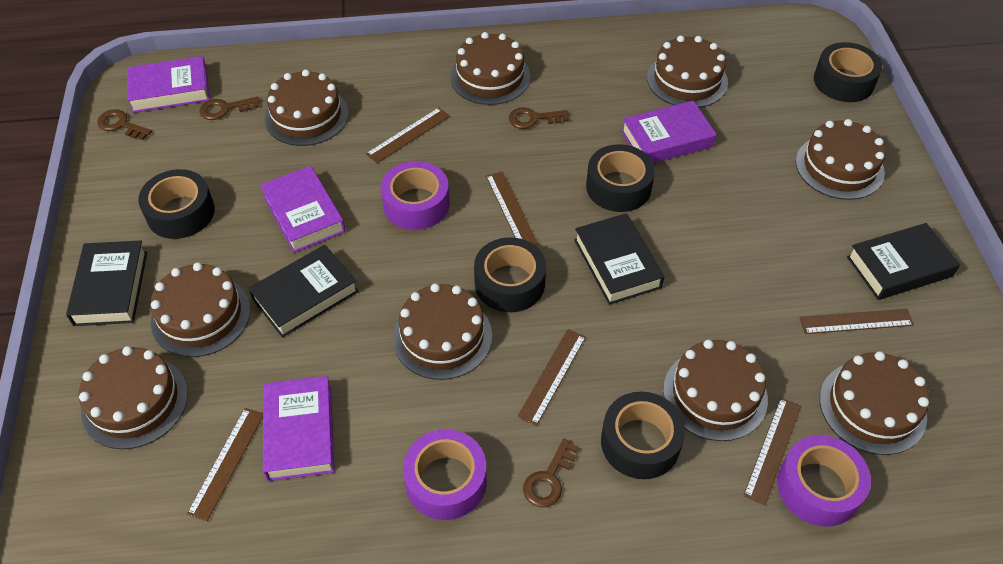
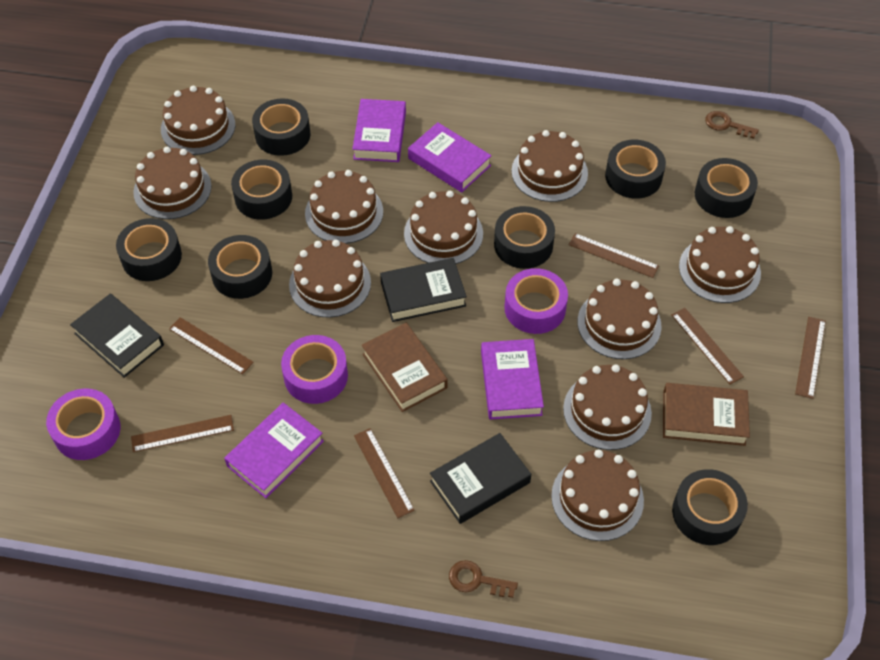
black book: 4 -> 3
black tape: 5 -> 8
brown book: 0 -> 2
brown cake: 9 -> 10
brown key: 4 -> 2

